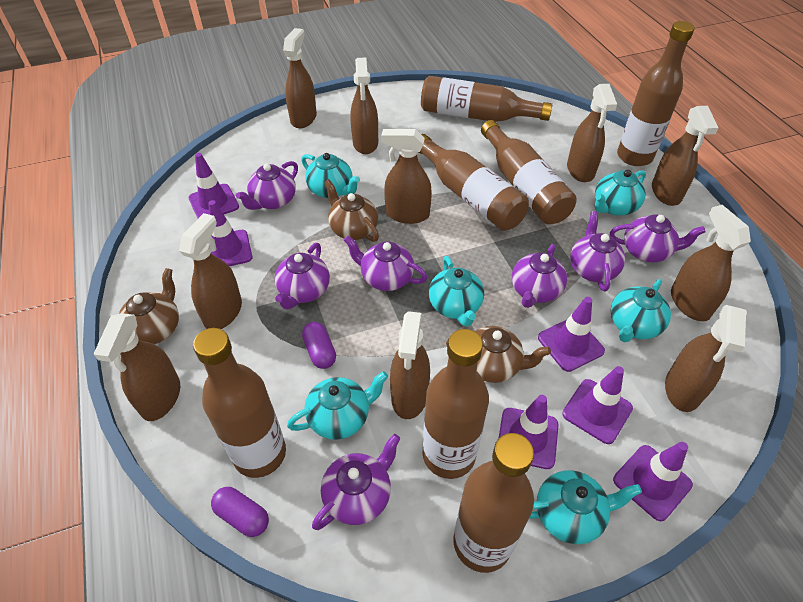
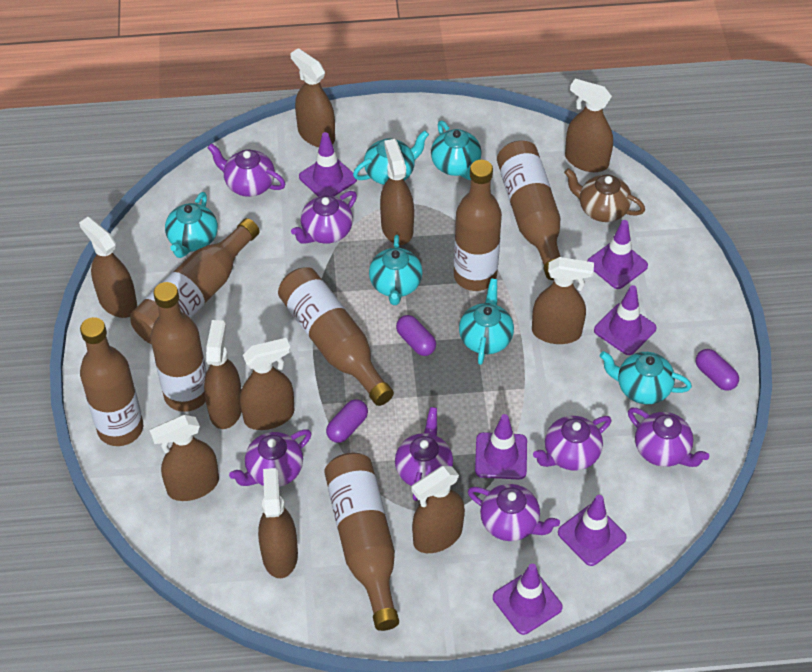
brown teapot: 3 -> 1
purple capsule: 2 -> 3

